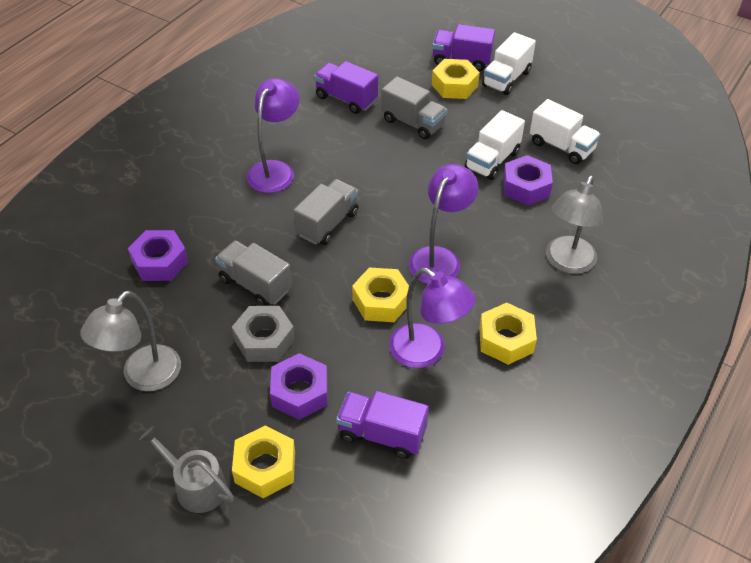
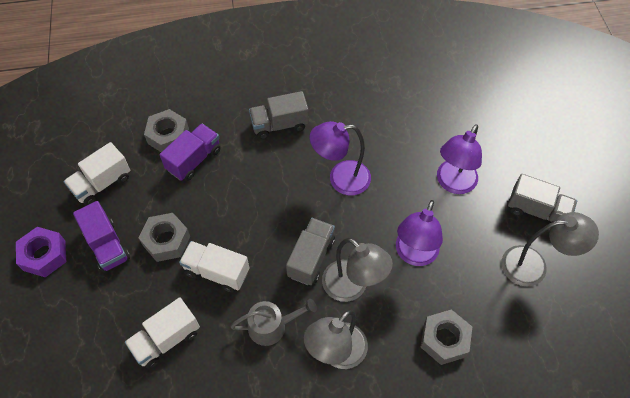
grey lamp: 2 -> 3
grey nut: 1 -> 3
purple nut: 3 -> 1
purple truck: 3 -> 2
yellow nut: 4 -> 0

